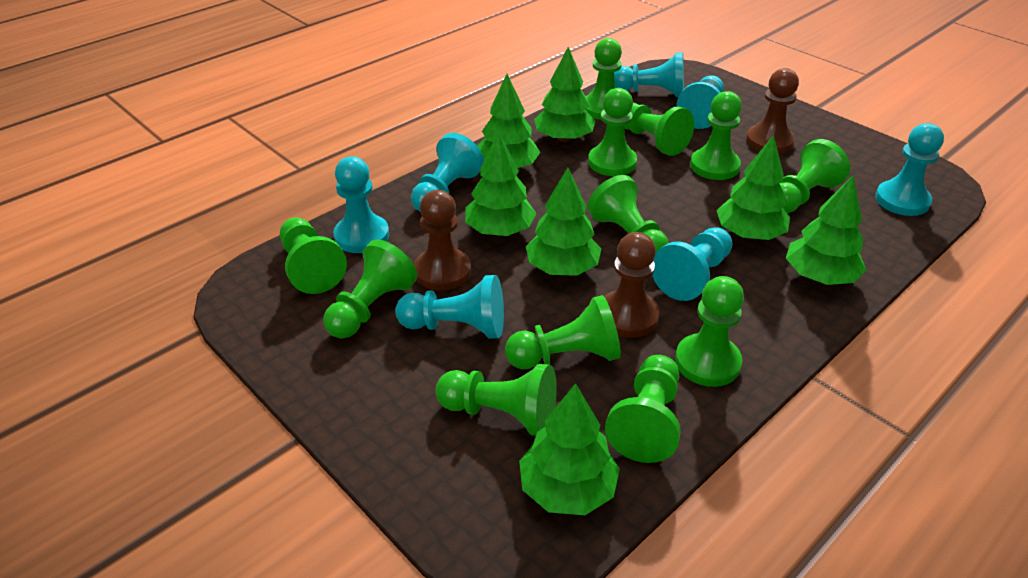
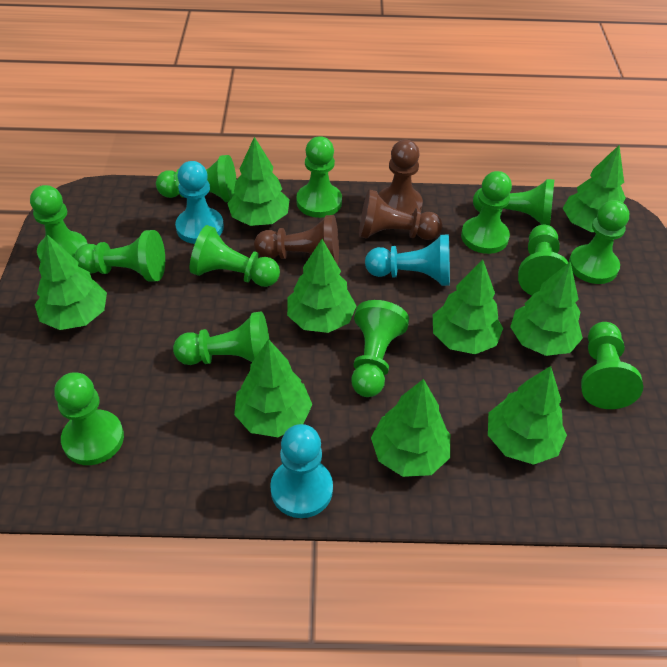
green pawn: 12 -> 13
green tree: 7 -> 9
turquoise pawn: 7 -> 3

